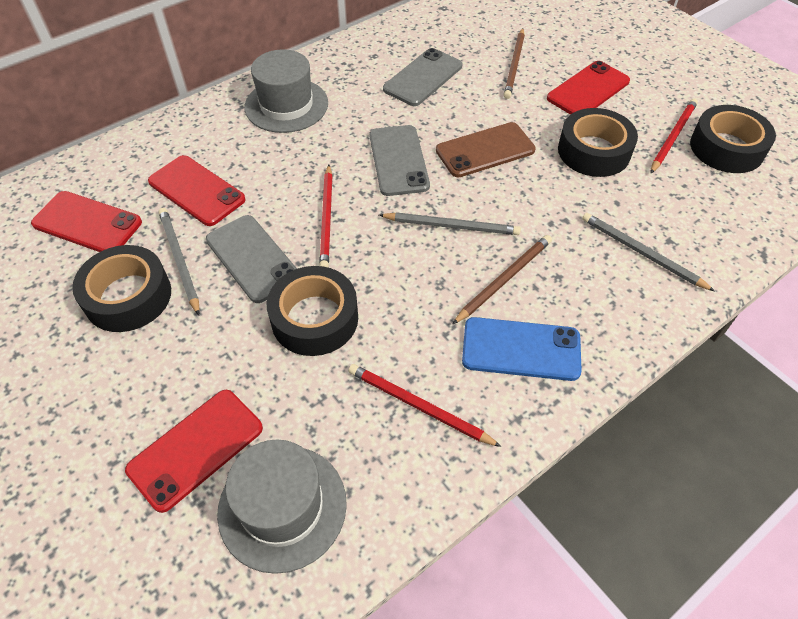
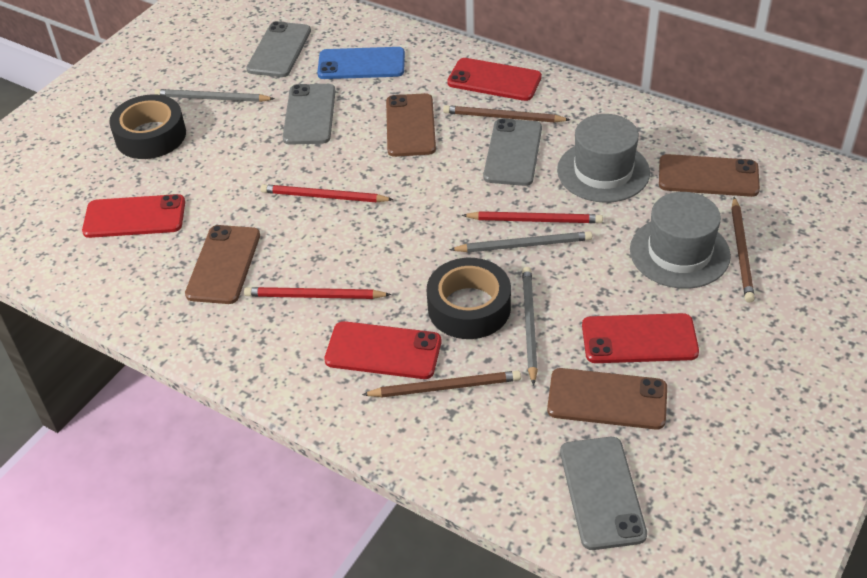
black tape: 4 -> 2
brown pencil: 2 -> 3
brown phone: 1 -> 4
grey phone: 3 -> 4

